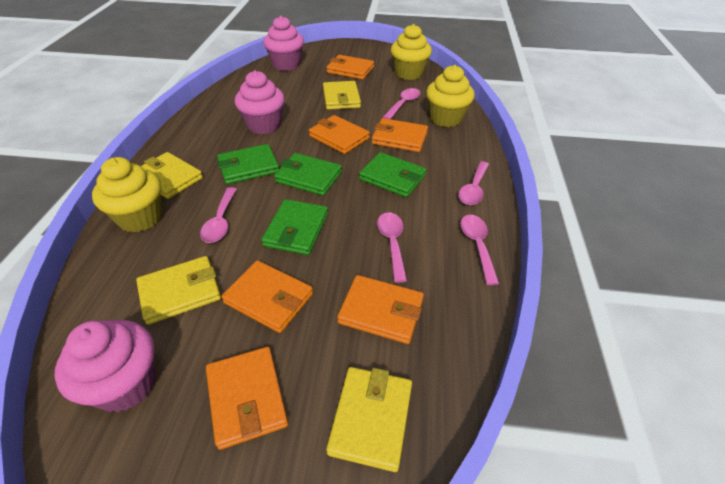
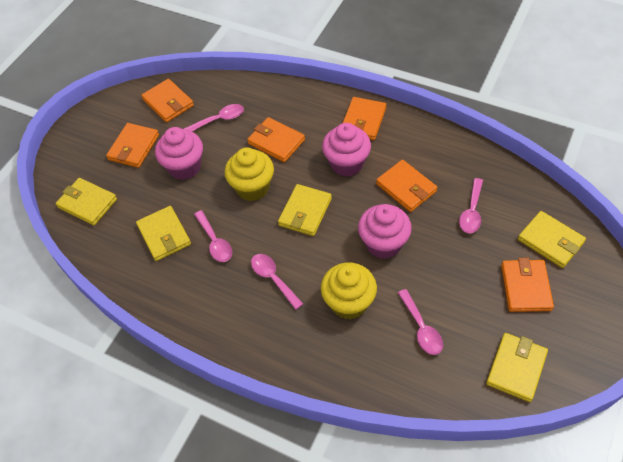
green wallet: 4 -> 0
yellow cupcake: 3 -> 2
yellow wallet: 4 -> 5

